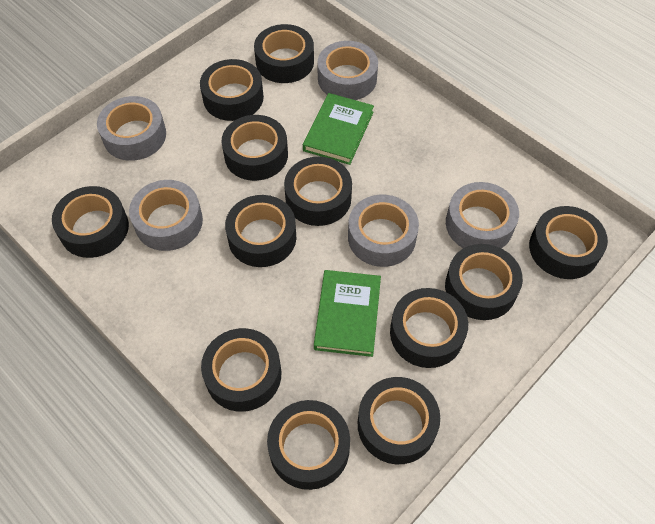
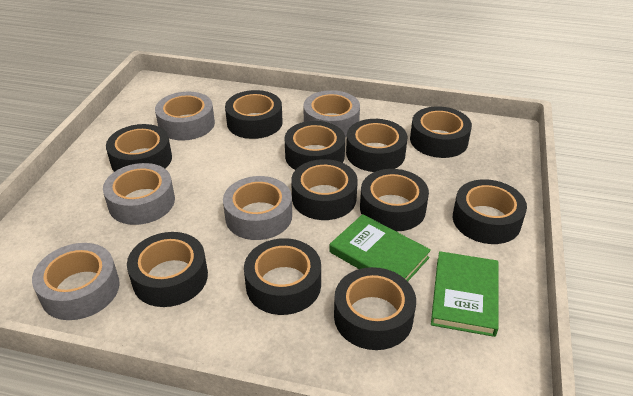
black tape: 12 -> 11

